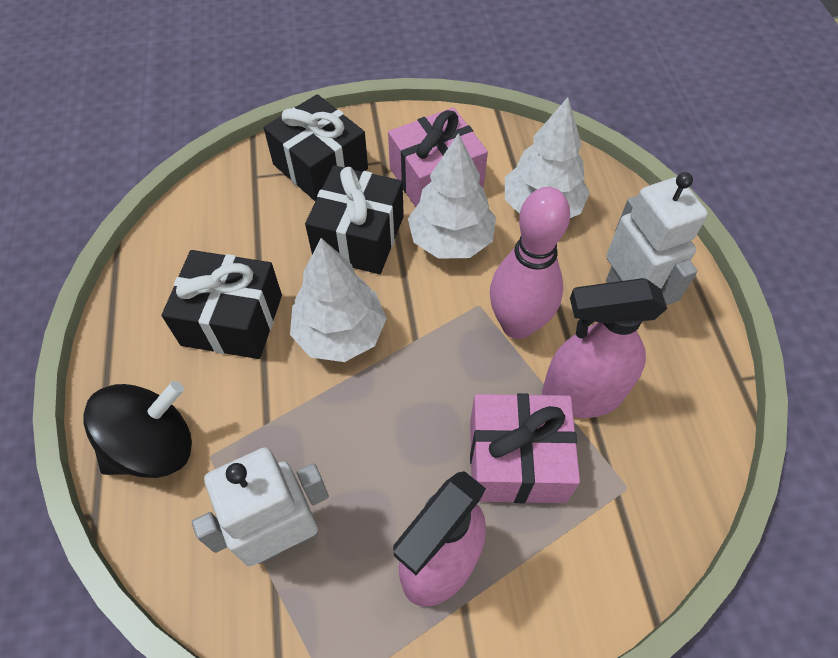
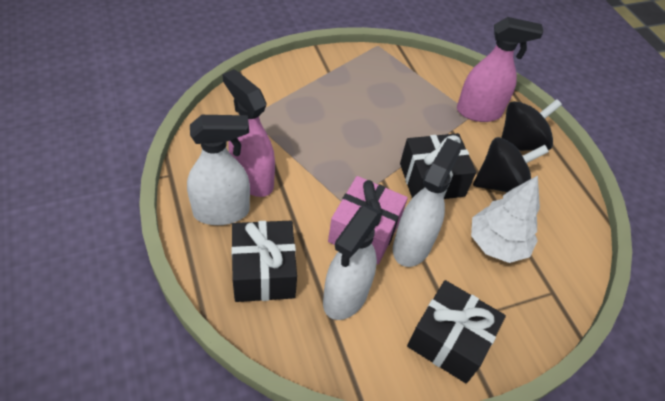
black spinning top: 1 -> 2
pink bowling pin: 1 -> 0
pink gift: 2 -> 1
white robot: 2 -> 0
white spray bottle: 0 -> 3
white tree: 3 -> 1

